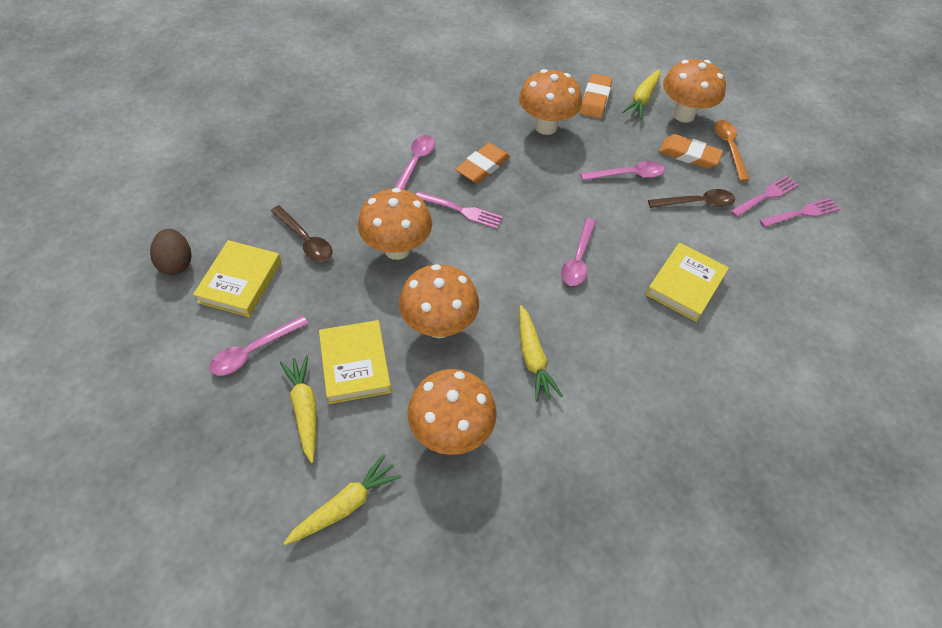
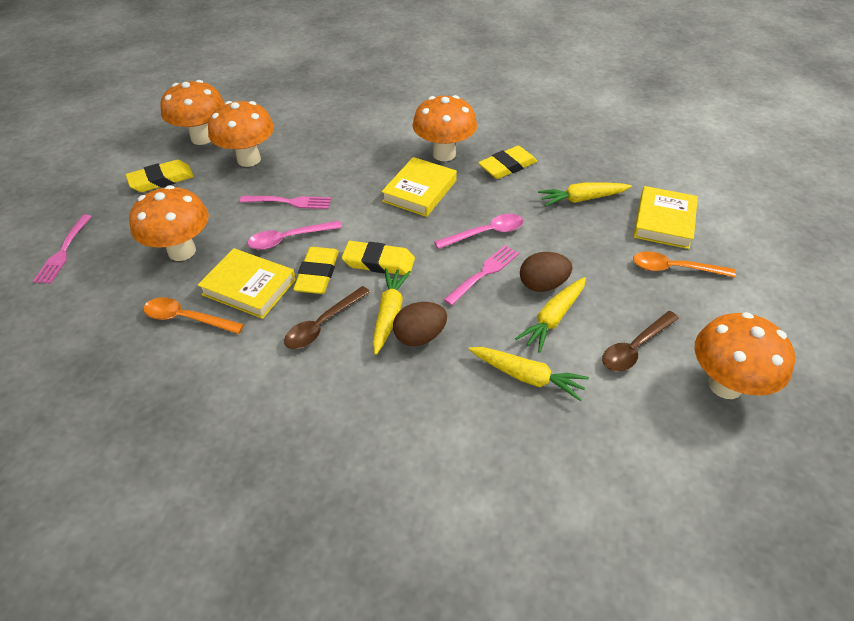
brown egg: 1 -> 2
orange eraser: 3 -> 0
orange spoon: 1 -> 2
pink spoon: 4 -> 2
yellow eraser: 0 -> 4

